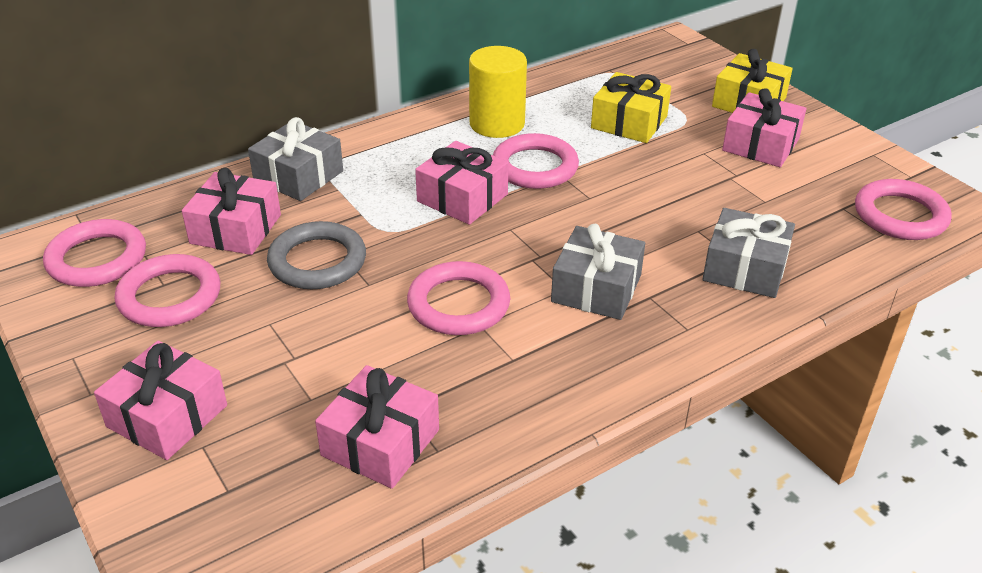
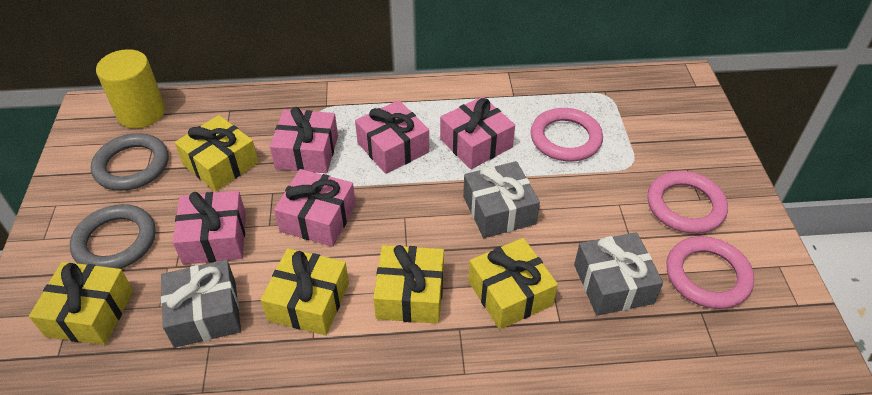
grey ring: 1 -> 2
pink ring: 5 -> 3
yellow gift: 2 -> 5

